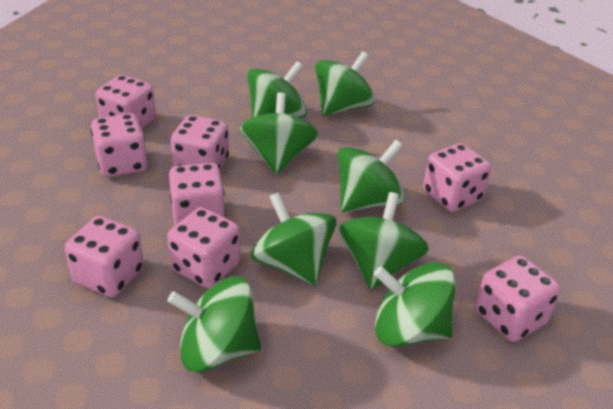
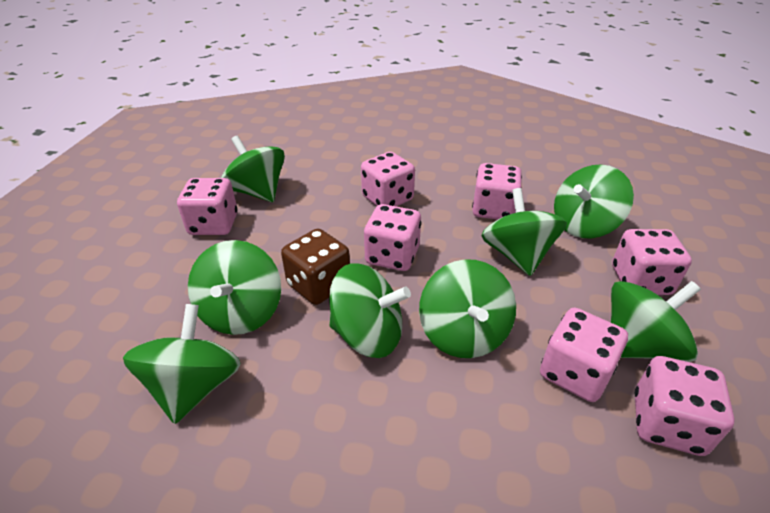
brown dice: 0 -> 1
pink dice: 8 -> 7

